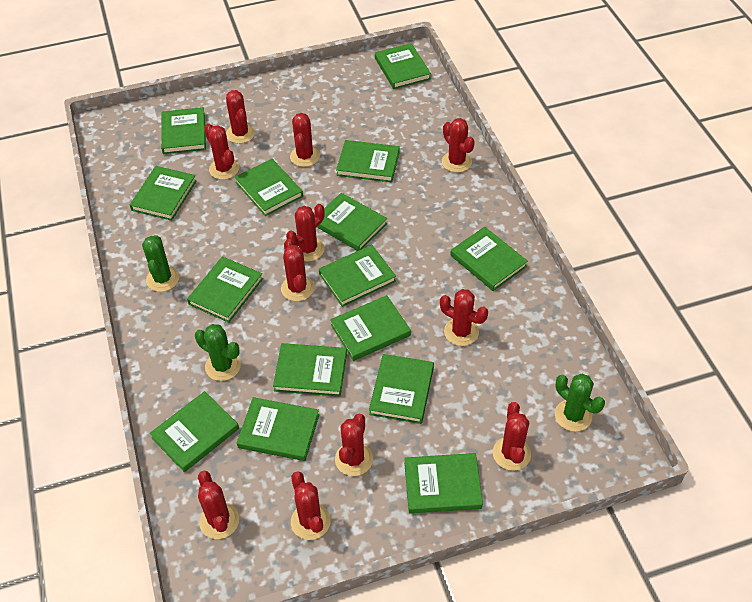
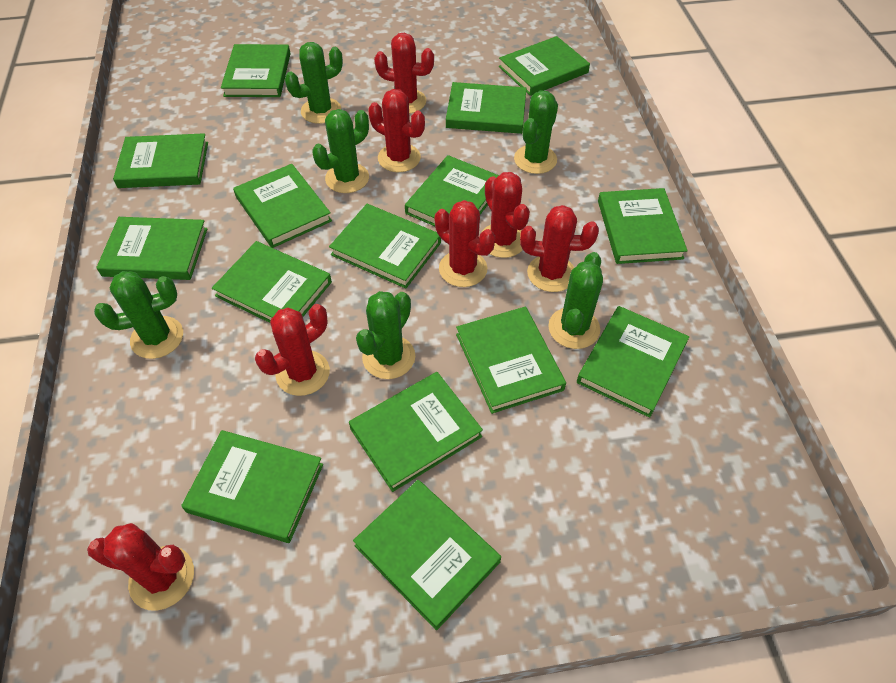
green cactus: 3 -> 6
red cactus: 11 -> 7

